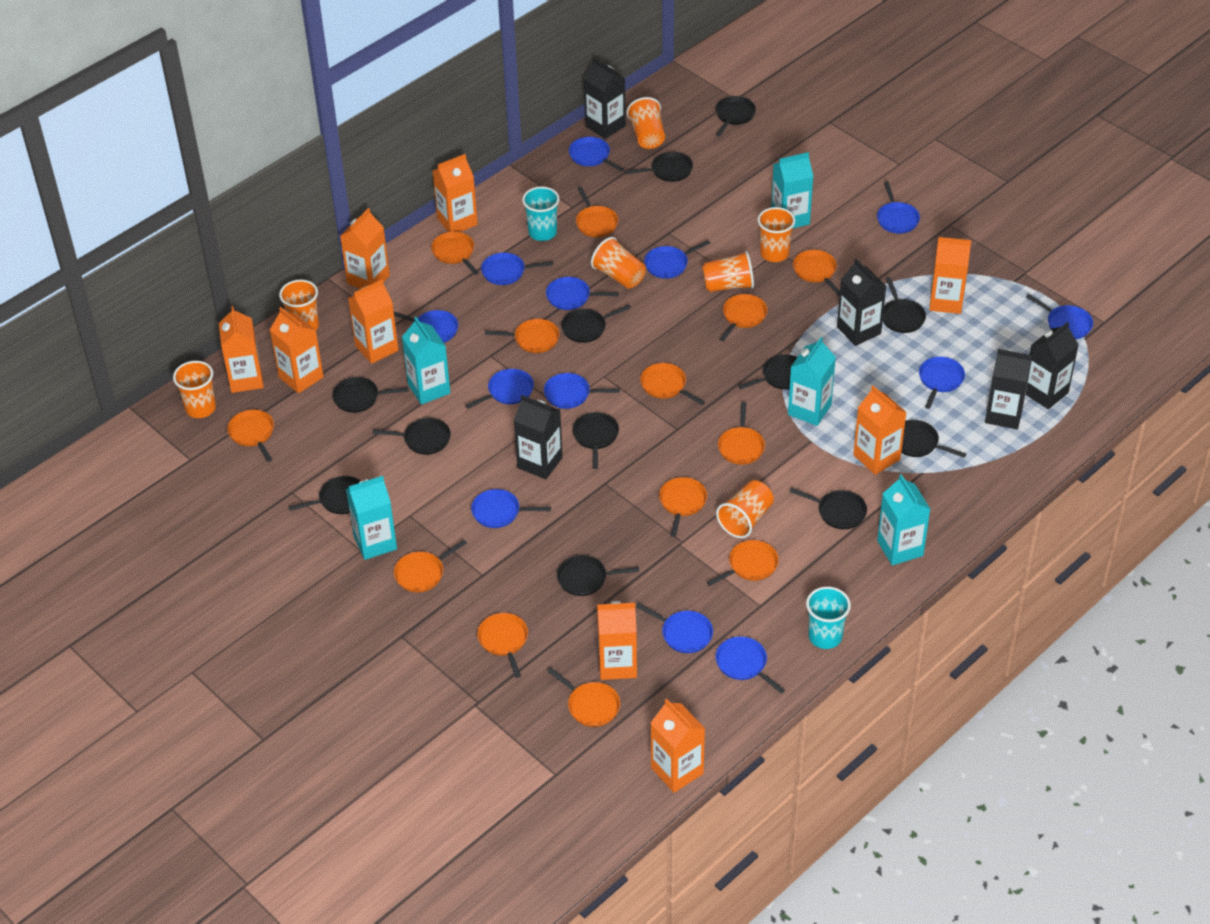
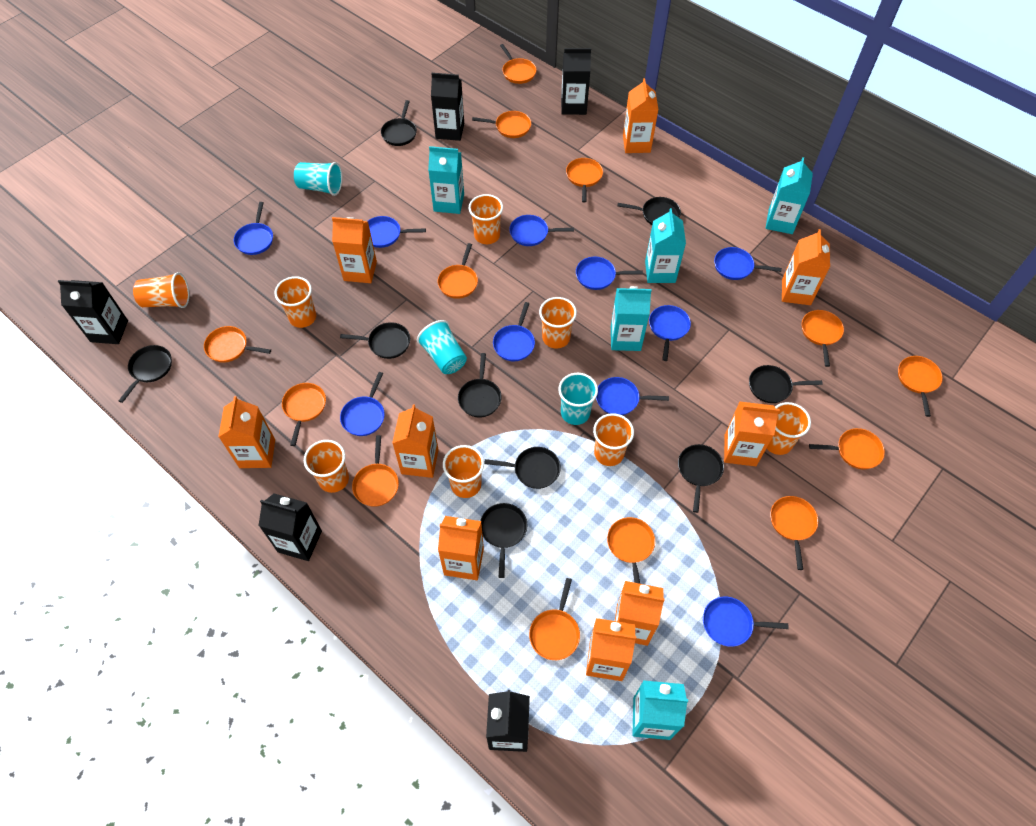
black pan: 12 -> 9
blue pan: 13 -> 10
orange cup: 7 -> 8
turquoise cup: 2 -> 3

